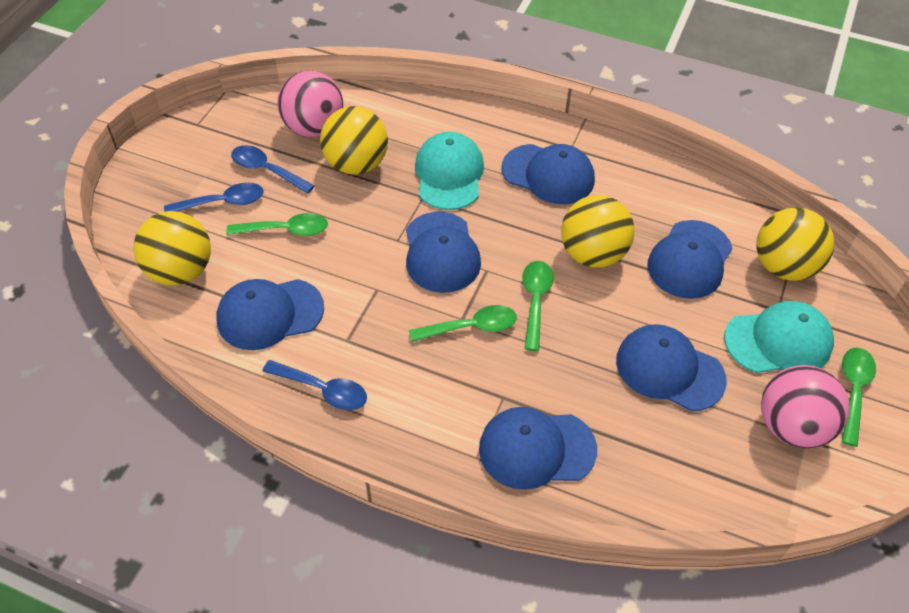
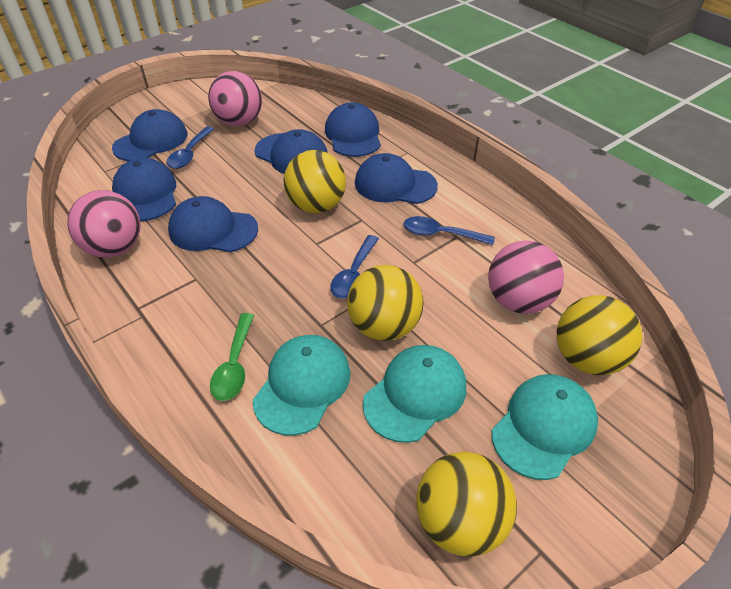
green spoon: 4 -> 1
pink ball: 2 -> 3
turquoise cap: 2 -> 3

